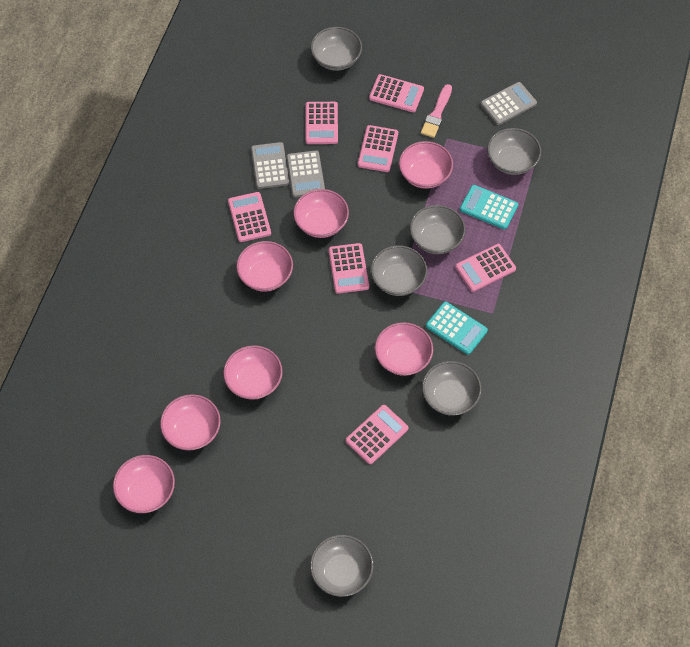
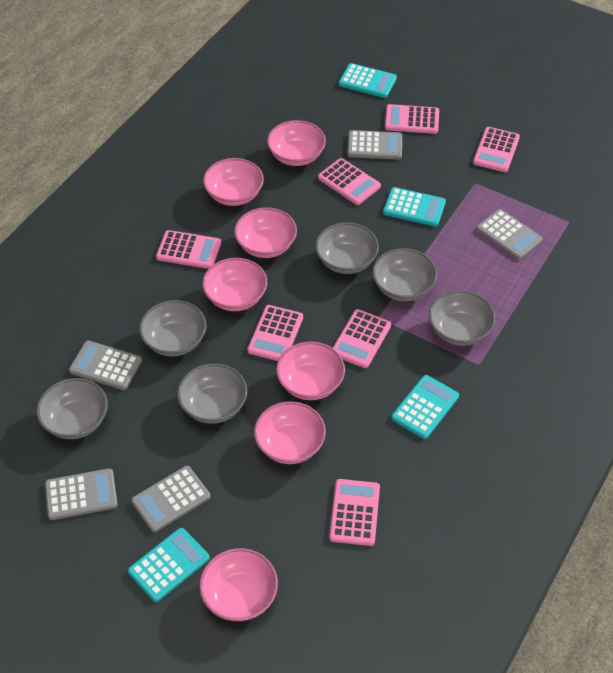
grey calculator: 3 -> 5
pink brush: 1 -> 0
turquoise calculator: 2 -> 4

